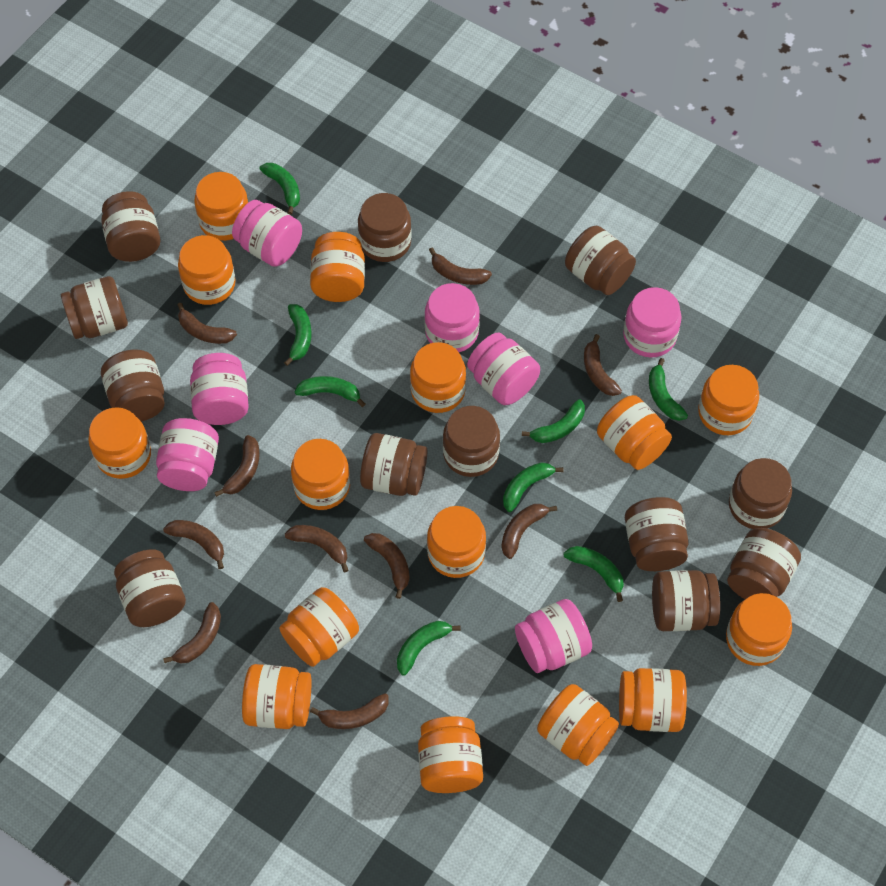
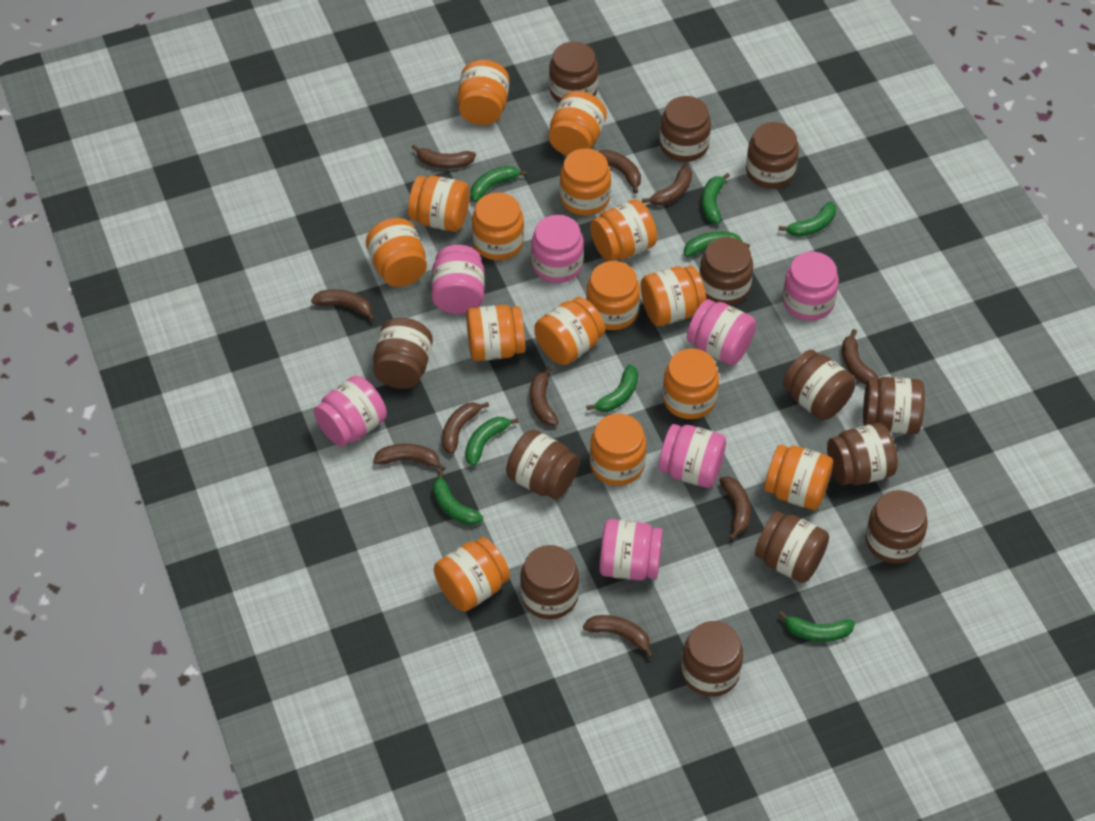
brown jar: 12 -> 13

